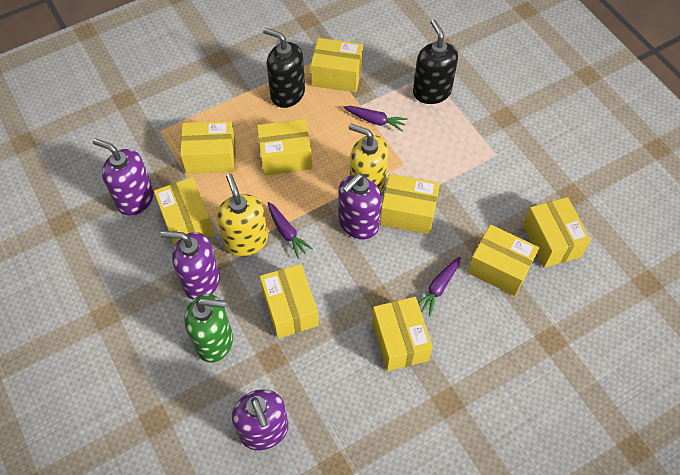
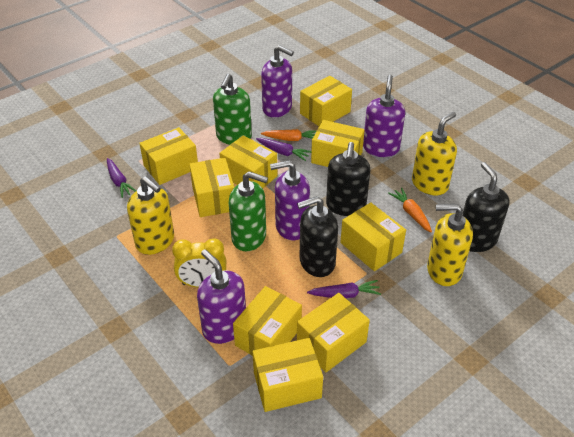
black soap dispenser: 2 -> 3
green soap dispenser: 1 -> 2
orange carrot: 0 -> 2
yellow clock: 0 -> 1
yellow soap dispenser: 2 -> 3

